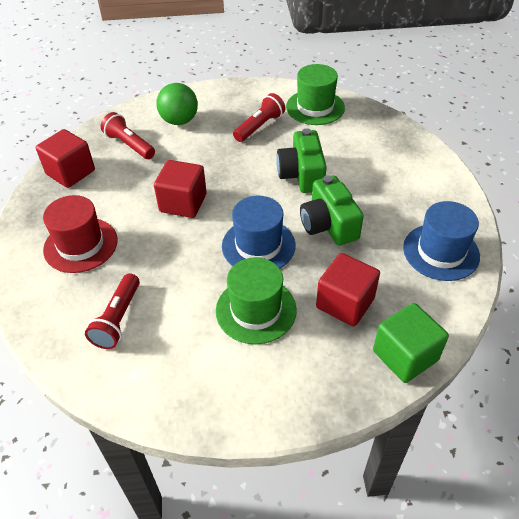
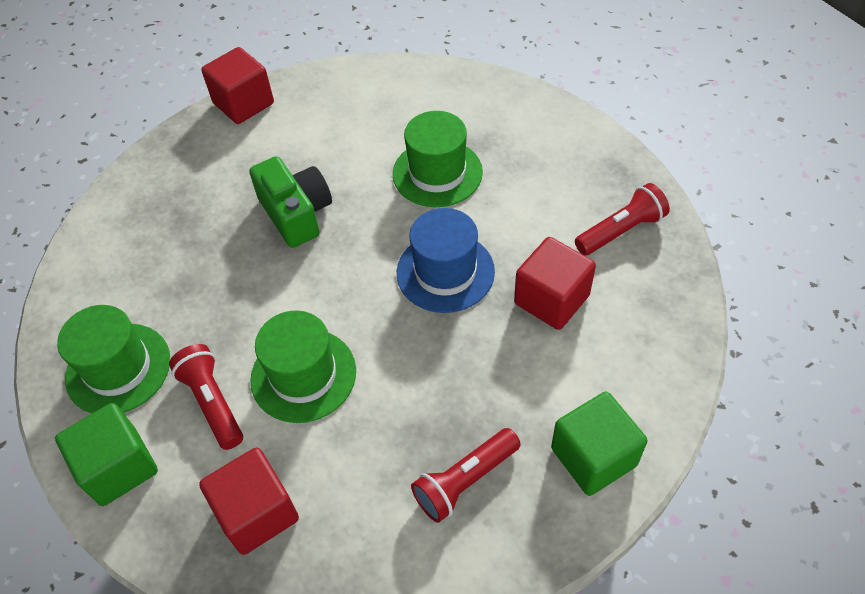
blue hat: 2 -> 1
green ball: 1 -> 0
green camera: 2 -> 1
green cube: 1 -> 2
green hat: 2 -> 3
red hat: 1 -> 0

